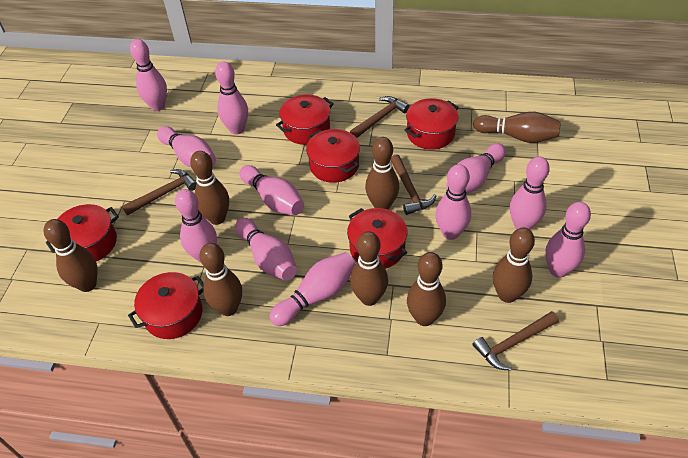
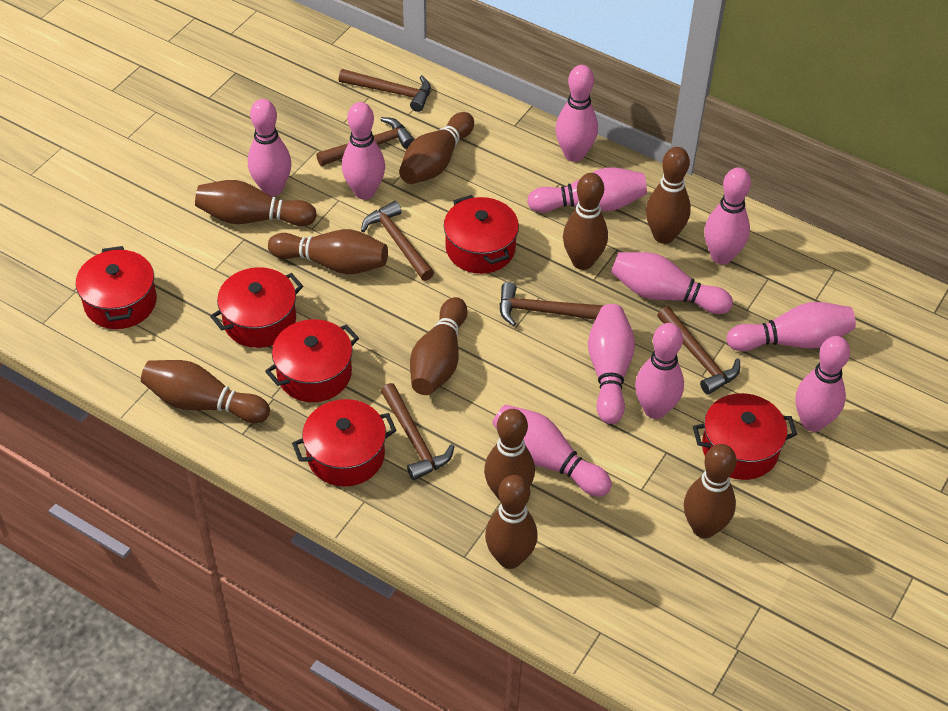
brown bowling pin: 8 -> 10
brown hammer: 4 -> 6

